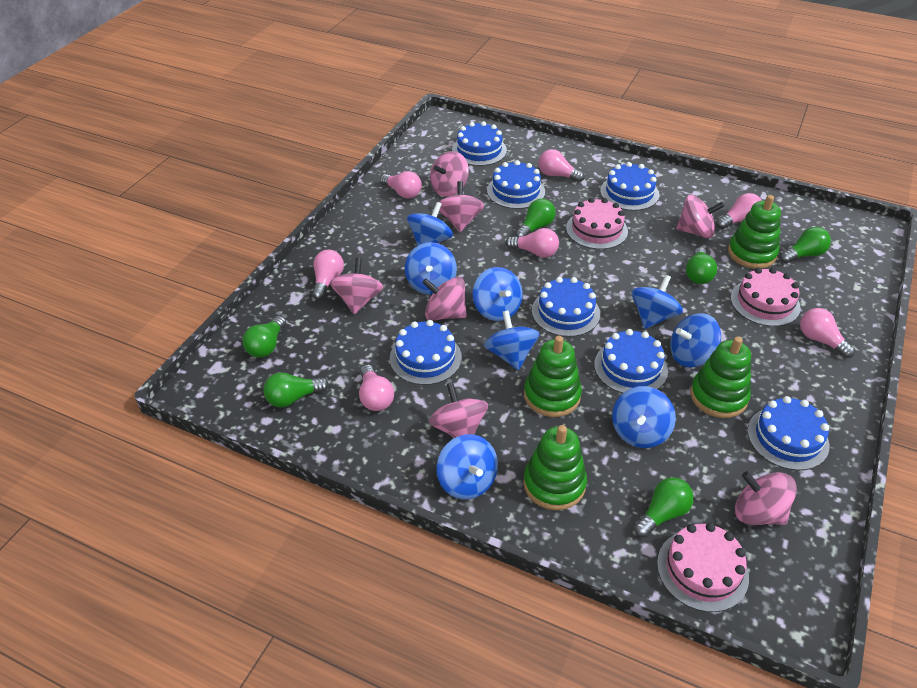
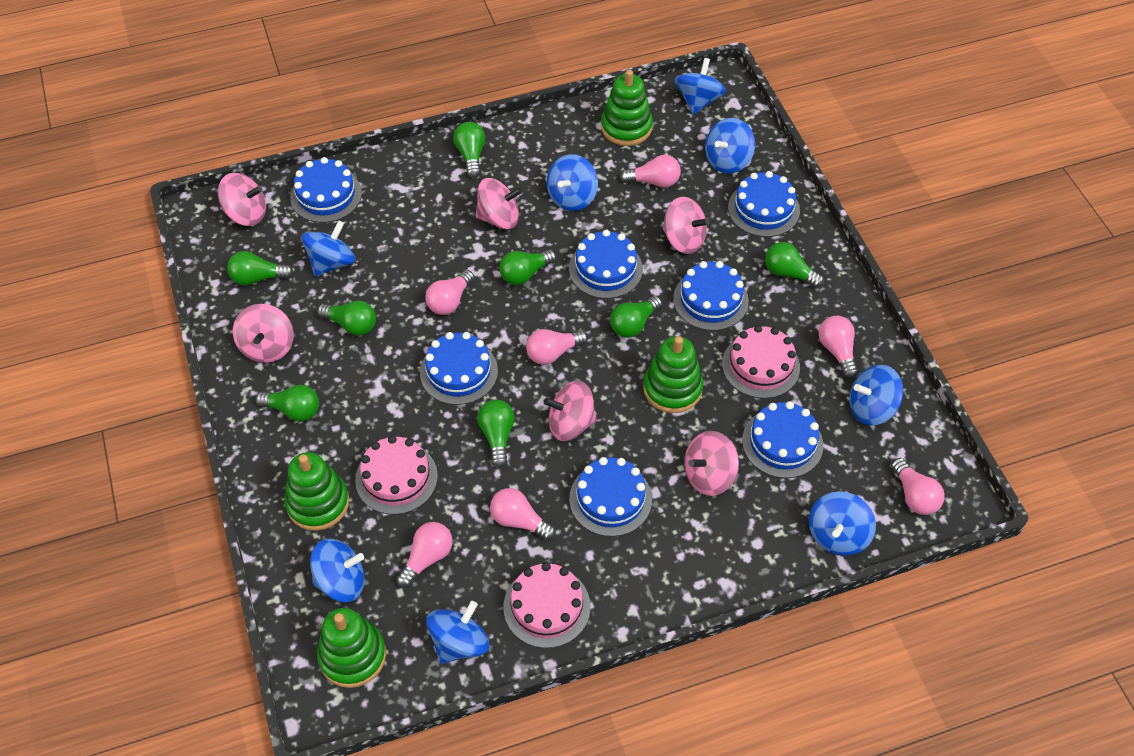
green light bulb: 6 -> 8
pink spinning top: 7 -> 6

